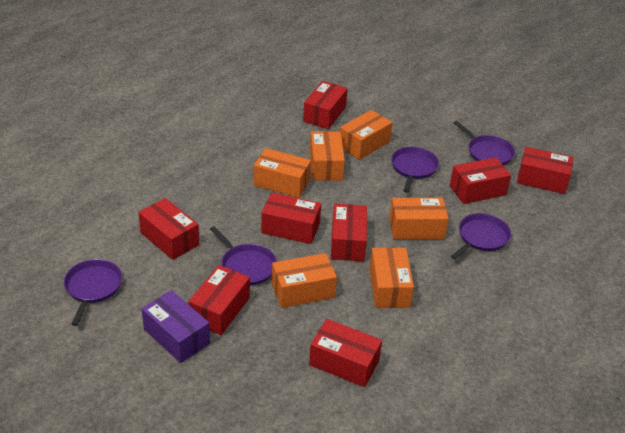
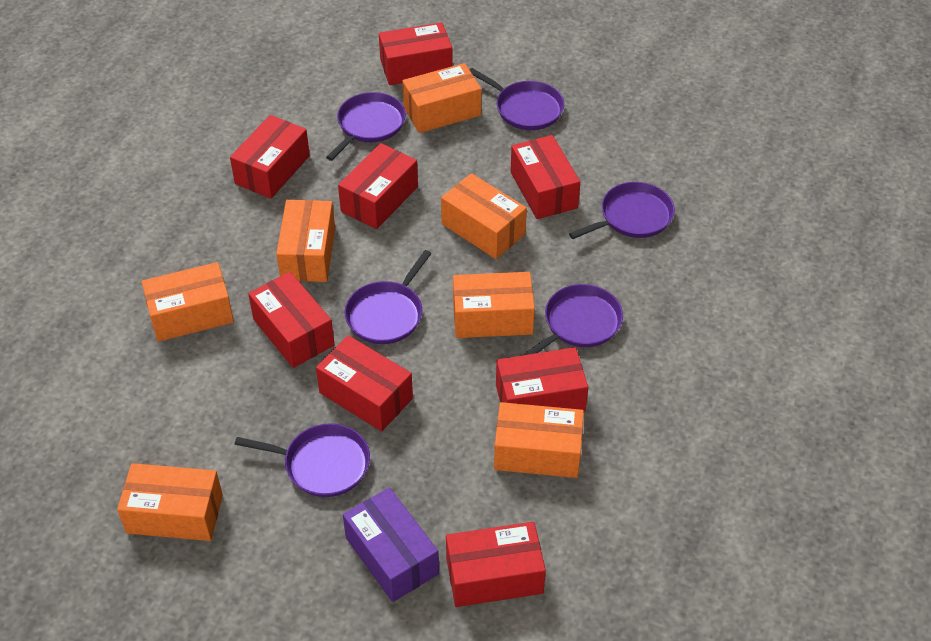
orange box: 6 -> 7
purple pan: 5 -> 6

